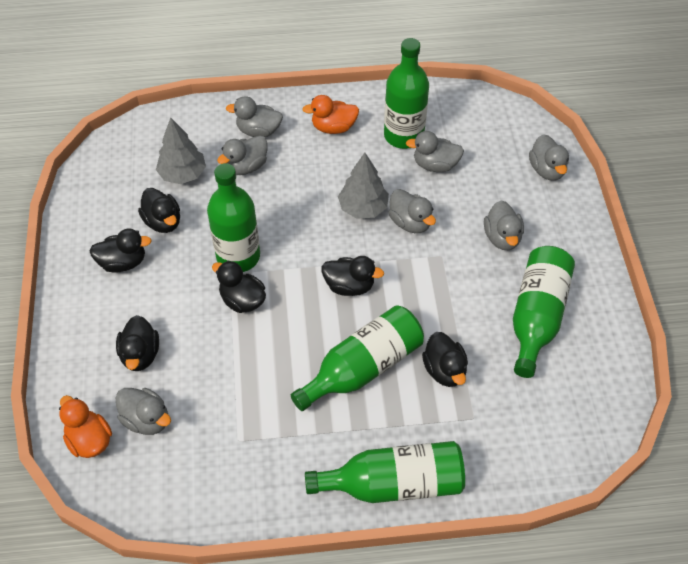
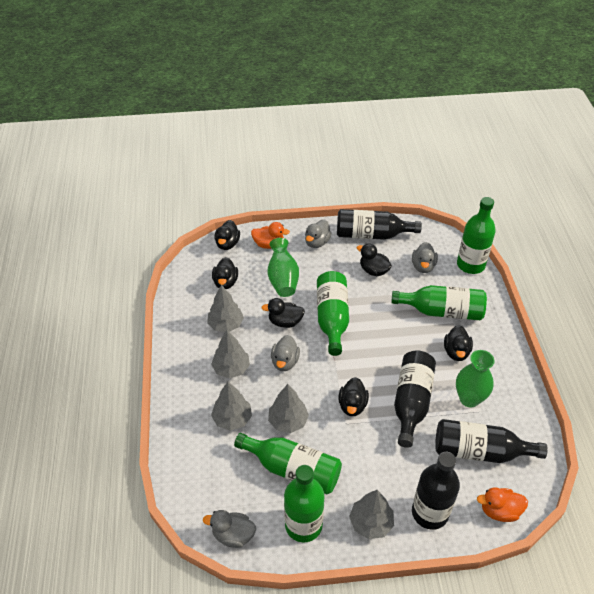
black bottle: 0 -> 4
green vase: 0 -> 2
grey duck: 7 -> 4
grey tree: 2 -> 5

